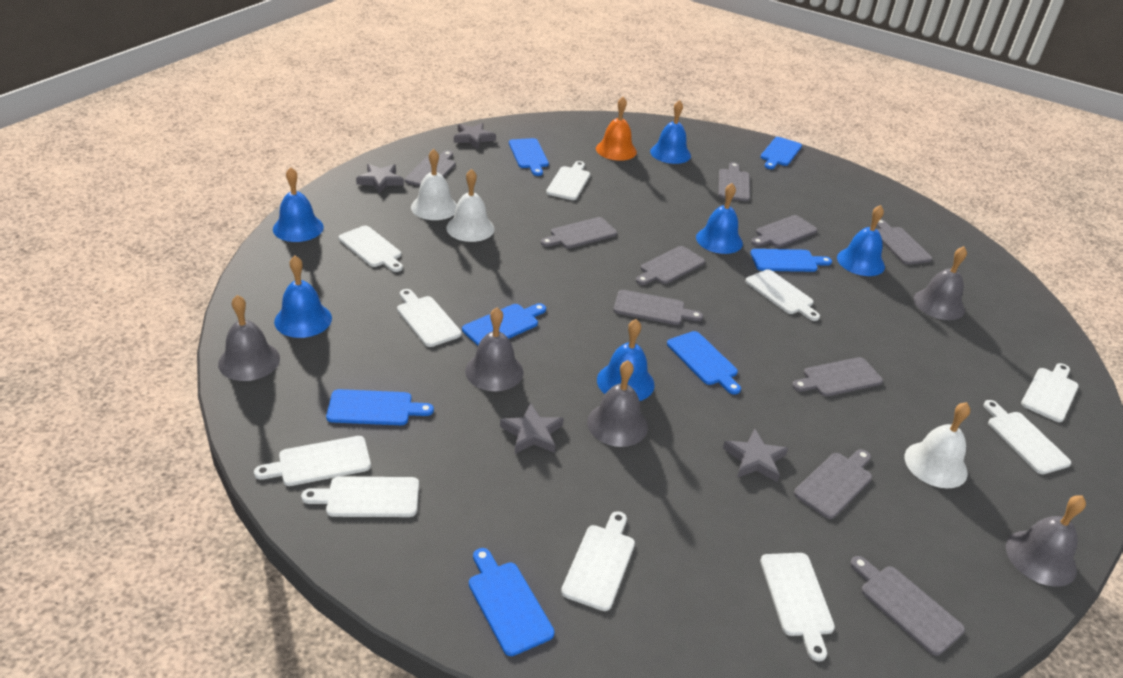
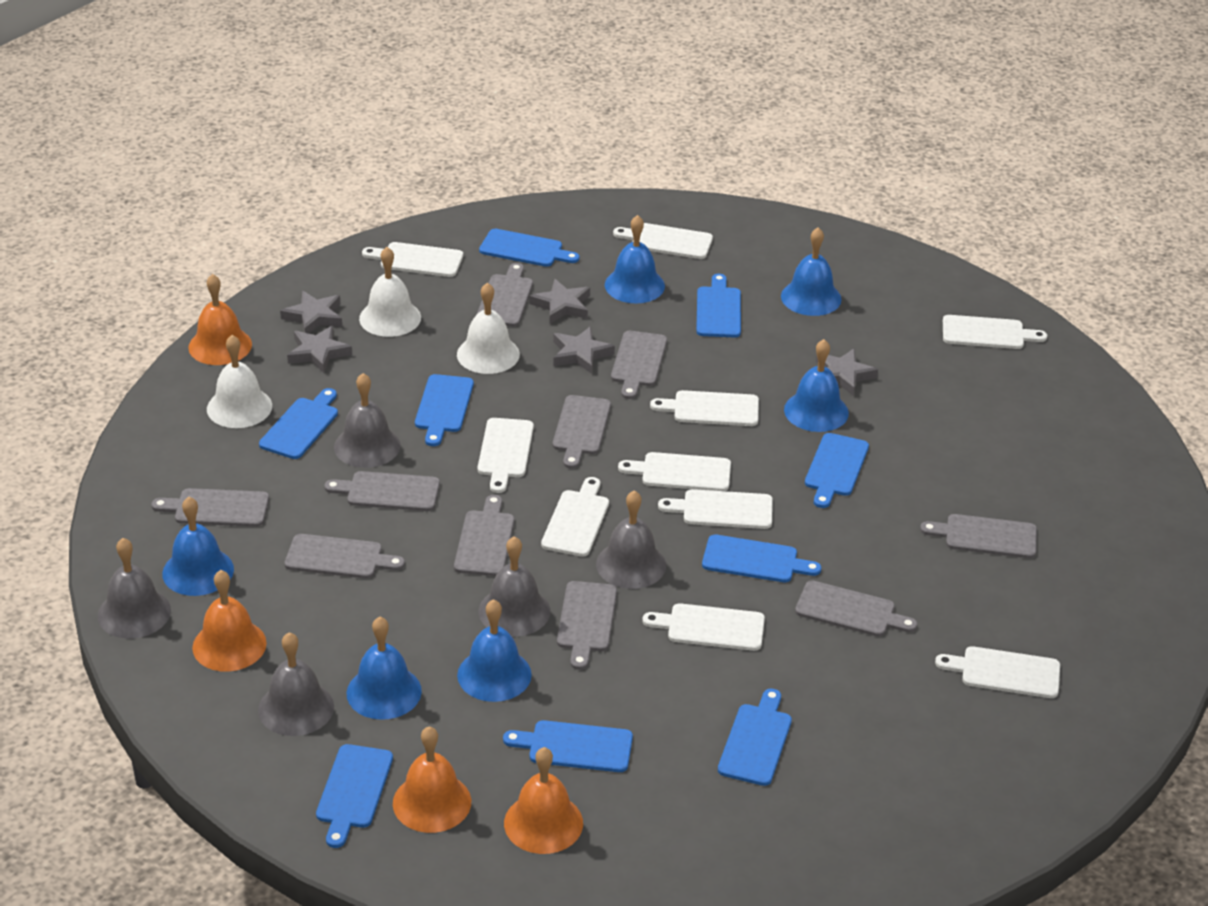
blue cutting board: 7 -> 9
grey star: 4 -> 5
orange bell: 1 -> 4

